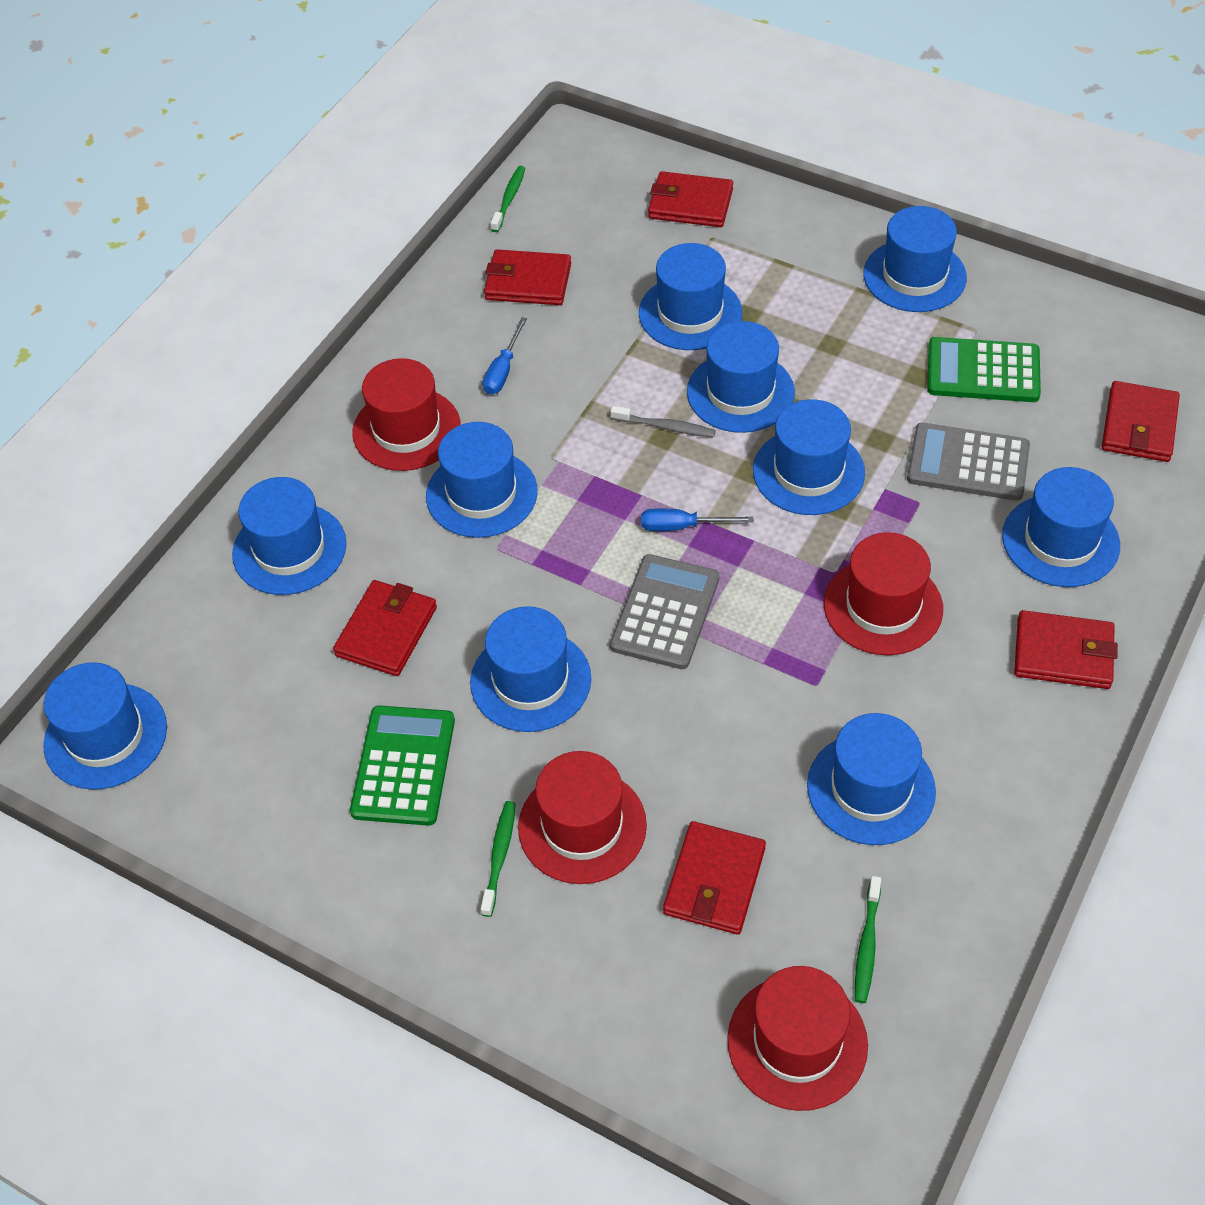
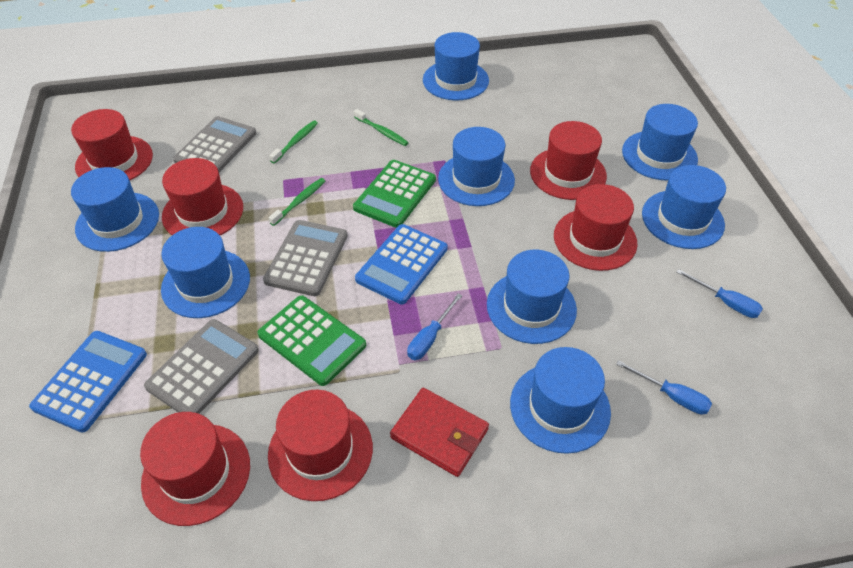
blue calculator: 0 -> 2
blue hat: 10 -> 8
blue screwdriver: 2 -> 3
grey calculator: 2 -> 3
grey toothbrush: 1 -> 0
red hat: 4 -> 6
red wallet: 6 -> 1

